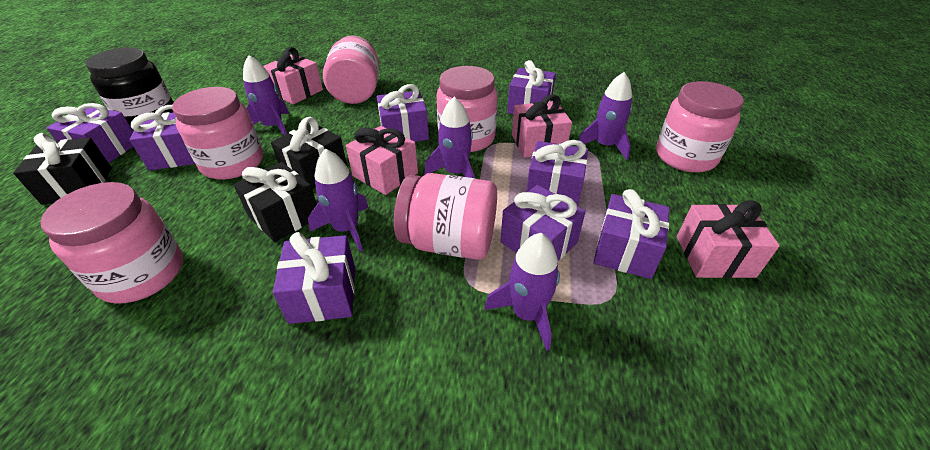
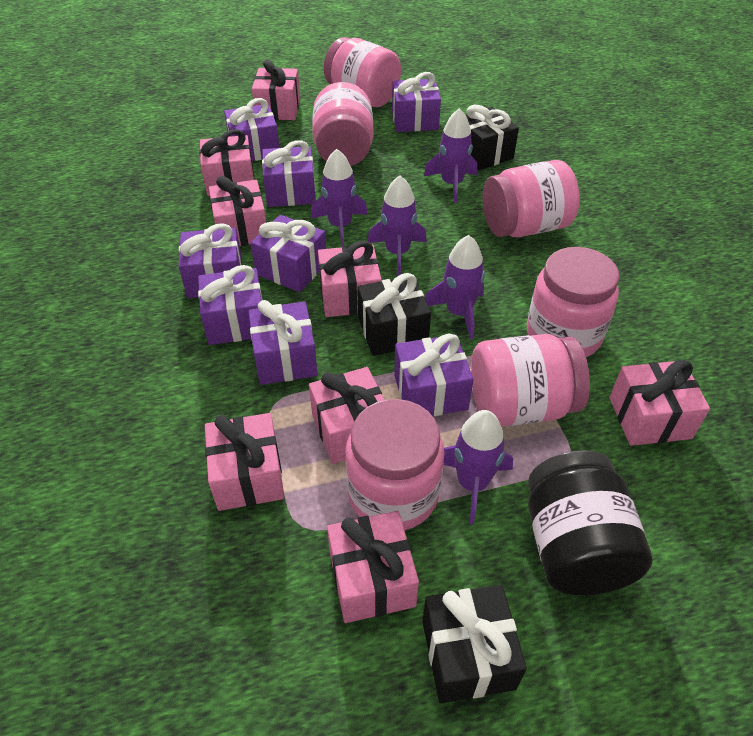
pink gift: 4 -> 8

